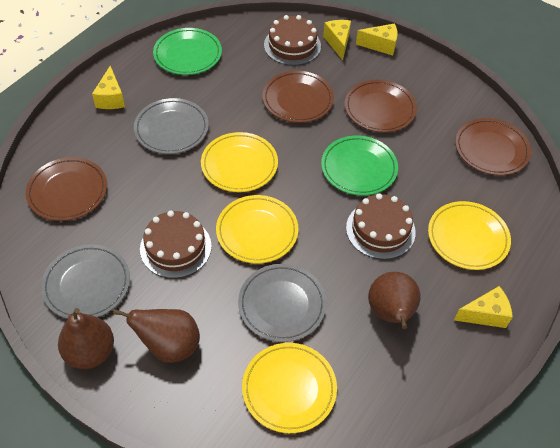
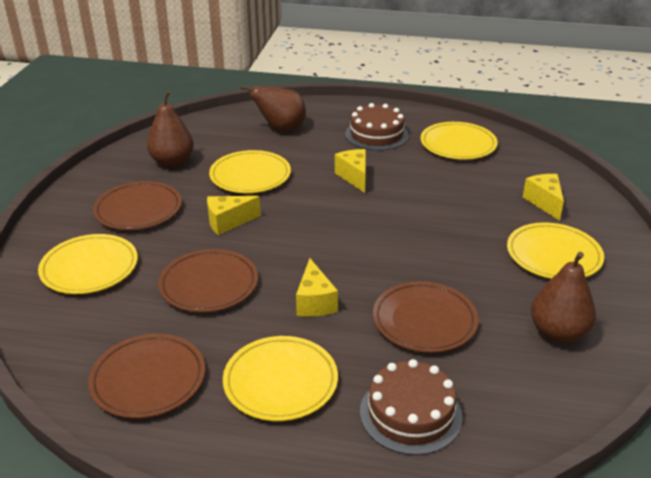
brown cake: 3 -> 2
green plate: 2 -> 0
grey plate: 3 -> 0
yellow plate: 4 -> 5

